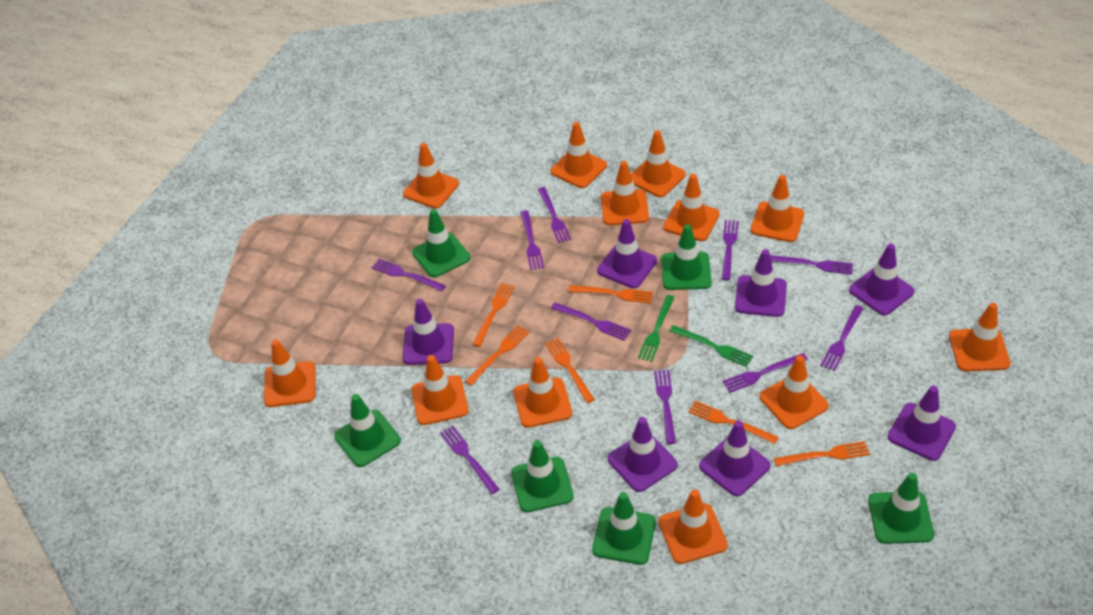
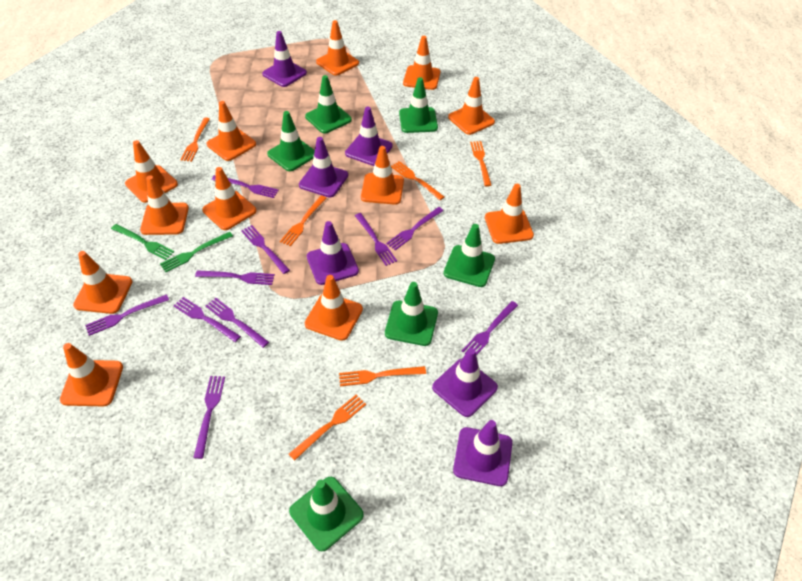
purple traffic cone: 7 -> 6

